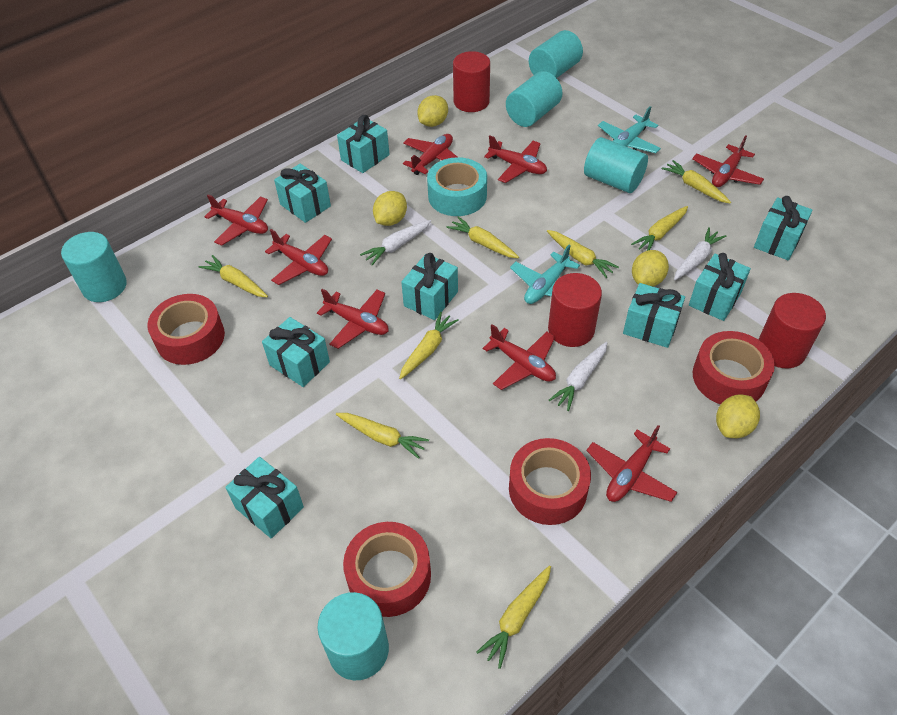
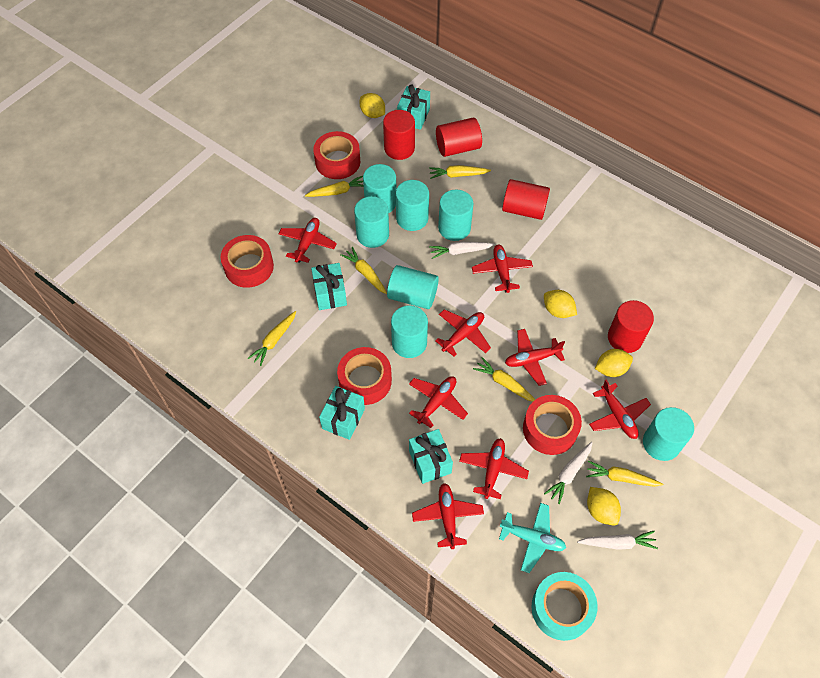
red cylinder: 3 -> 4
turquoise cylinder: 5 -> 7
turquoise gift: 8 -> 4
turquoise plane: 2 -> 1
yellow carrot: 8 -> 6

